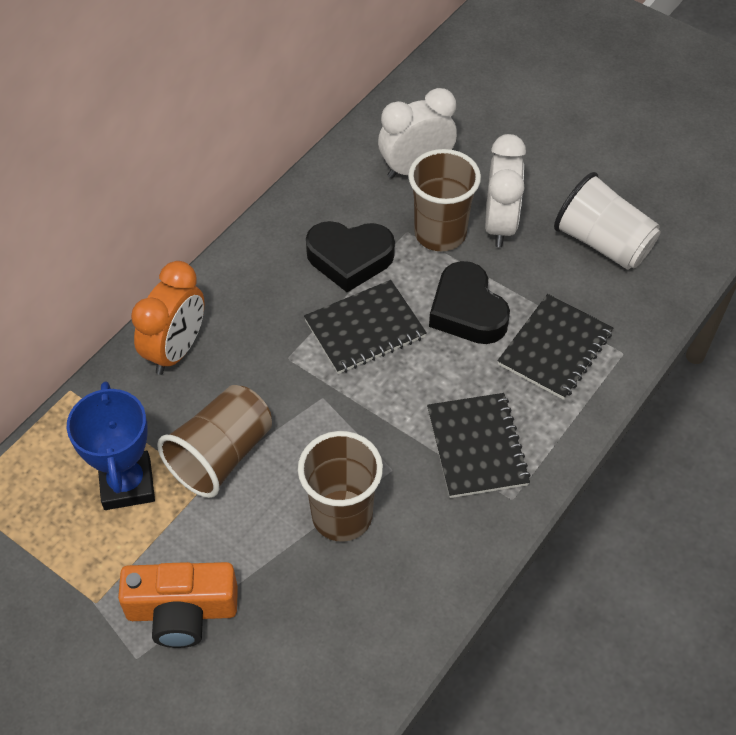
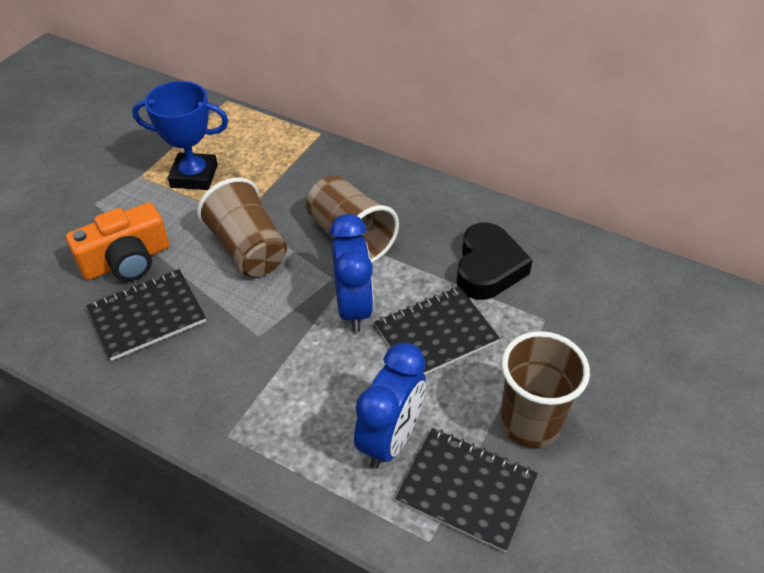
black heart: 2 -> 1
blue clock: 0 -> 2
orange clock: 1 -> 0
white clock: 2 -> 0
white cup: 1 -> 0

